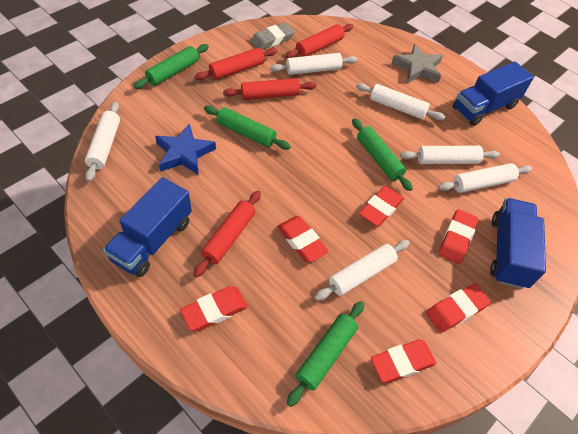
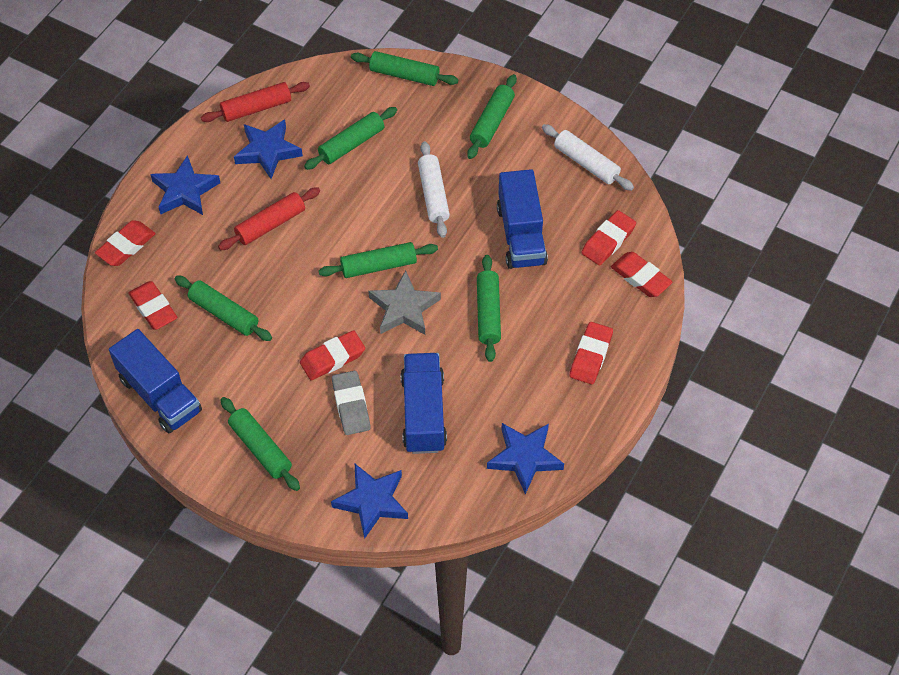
blue star: 1 -> 4
green rolling pin: 4 -> 7
red rolling pin: 4 -> 2
white rolling pin: 6 -> 2

